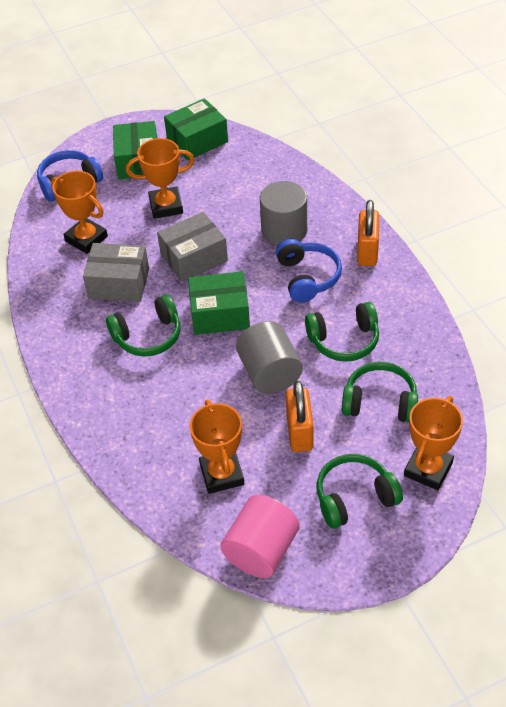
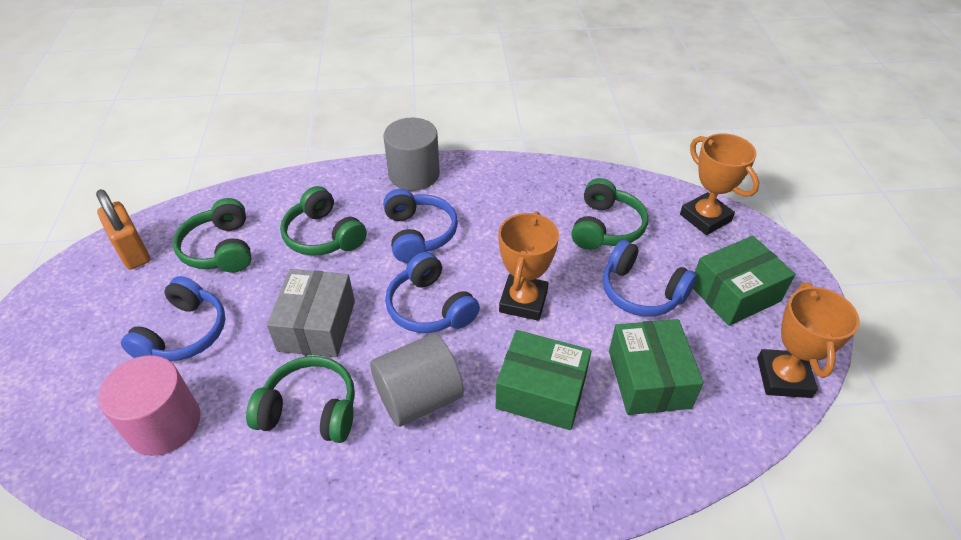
blue headphones: 2 -> 4
grey box: 2 -> 1
orange padlock: 2 -> 1
orange trophy: 4 -> 3

